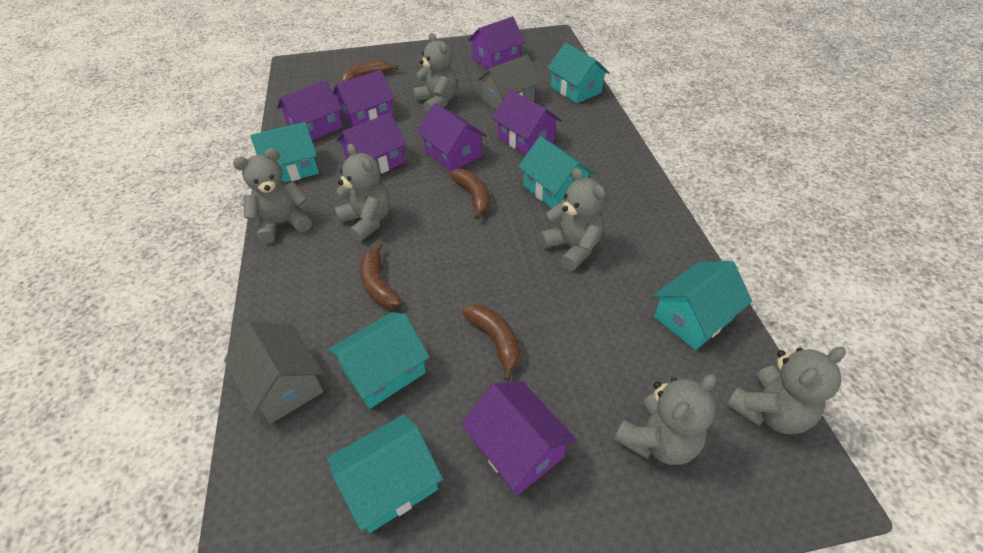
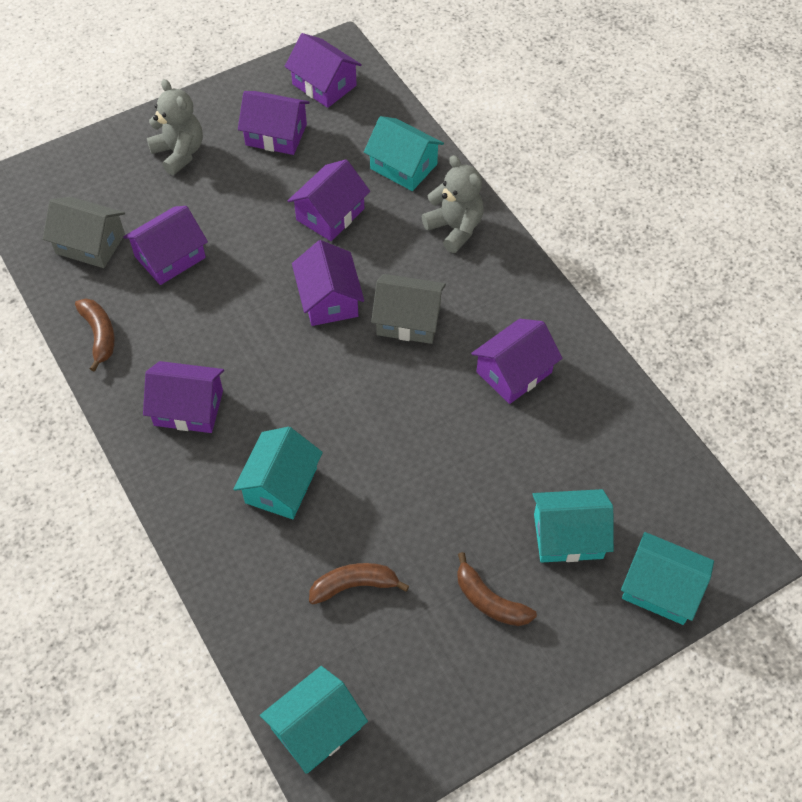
brown banana: 4 -> 3
grey teddy bear: 6 -> 2
turquoise house: 6 -> 5

